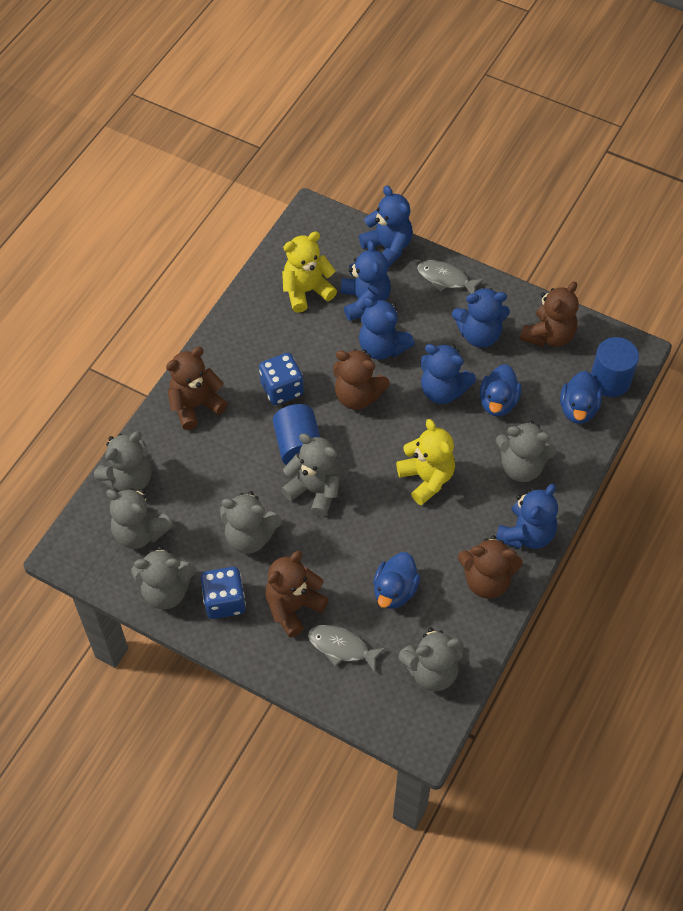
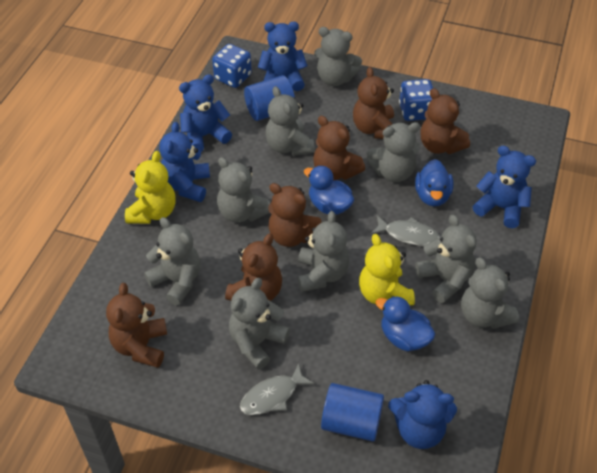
blue teddy bear: 6 -> 5
brown teddy bear: 5 -> 6
grey teddy bear: 7 -> 9

